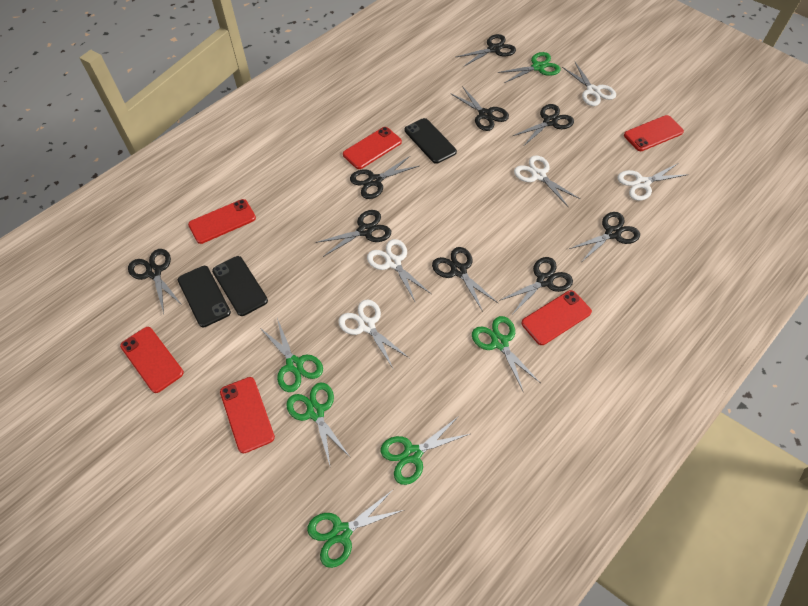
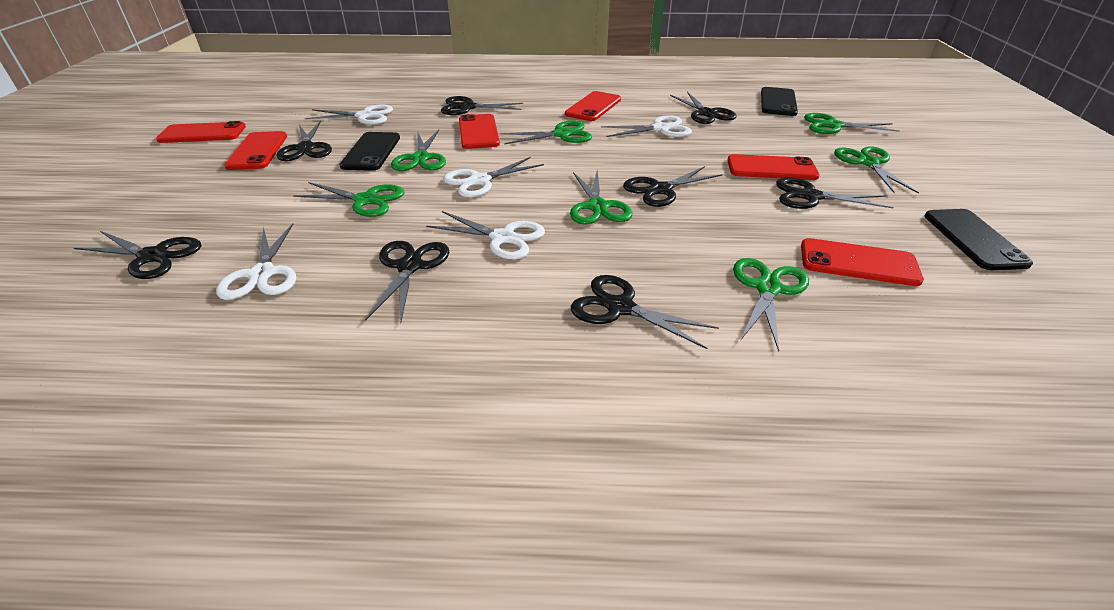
black scissors: 9 -> 8
green scissors: 6 -> 7

